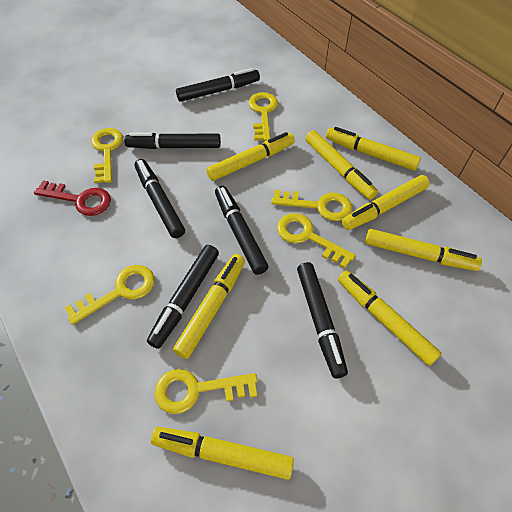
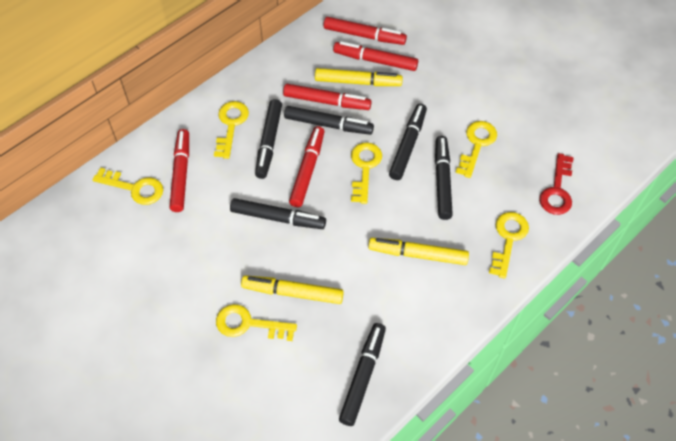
red marker: 0 -> 5
yellow marker: 8 -> 3

